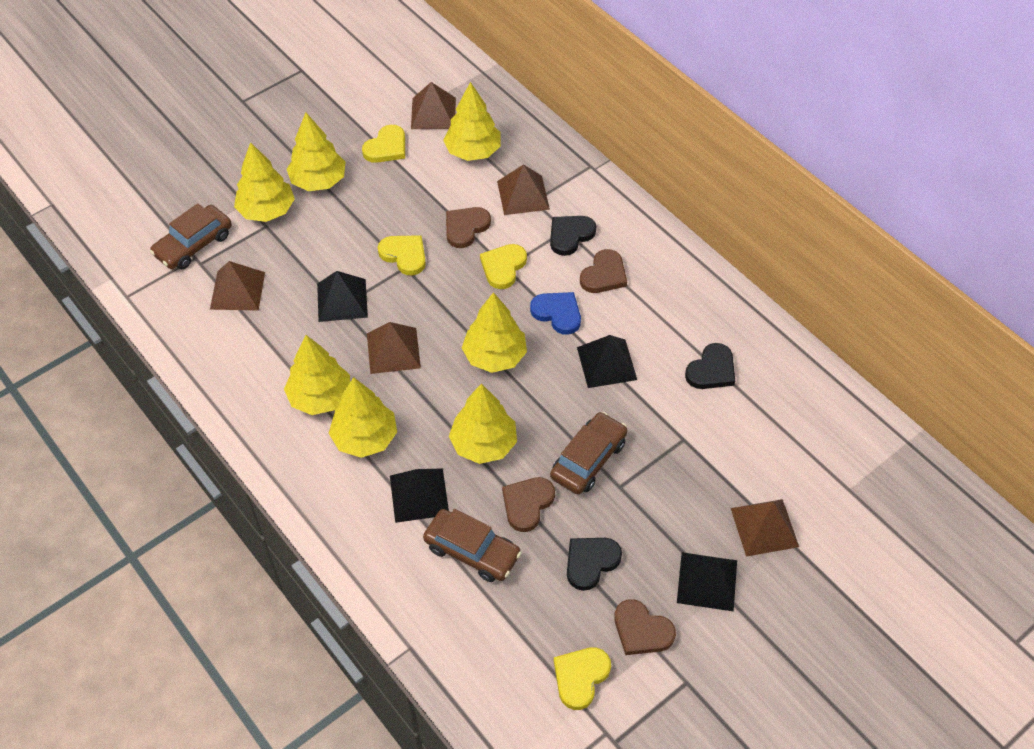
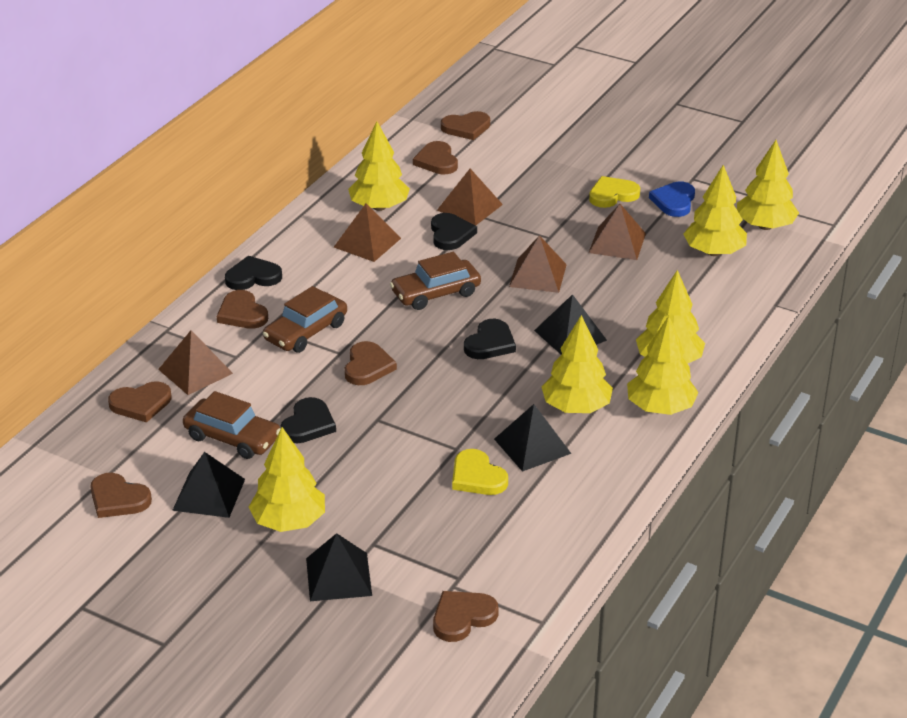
black heart: 3 -> 4
brown heart: 4 -> 7
yellow heart: 4 -> 2

